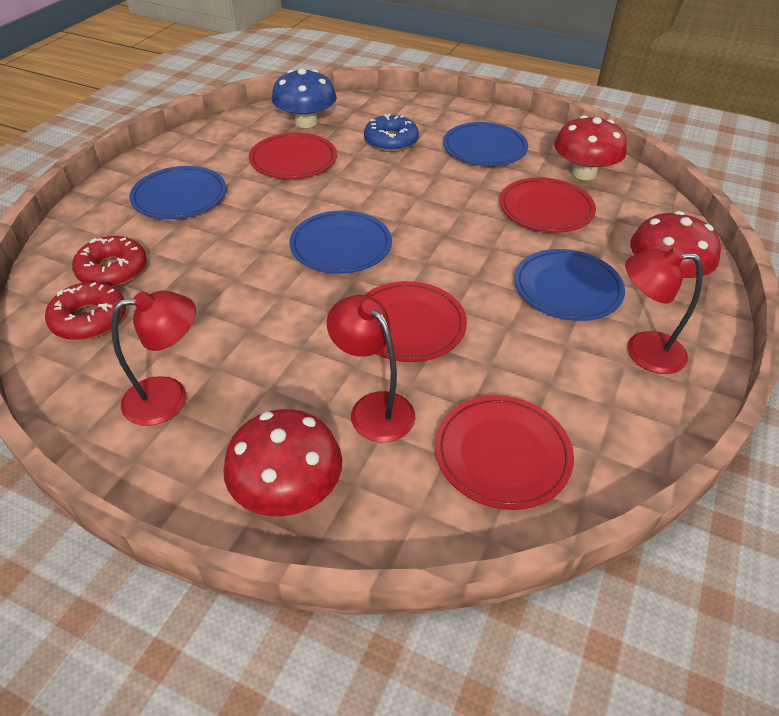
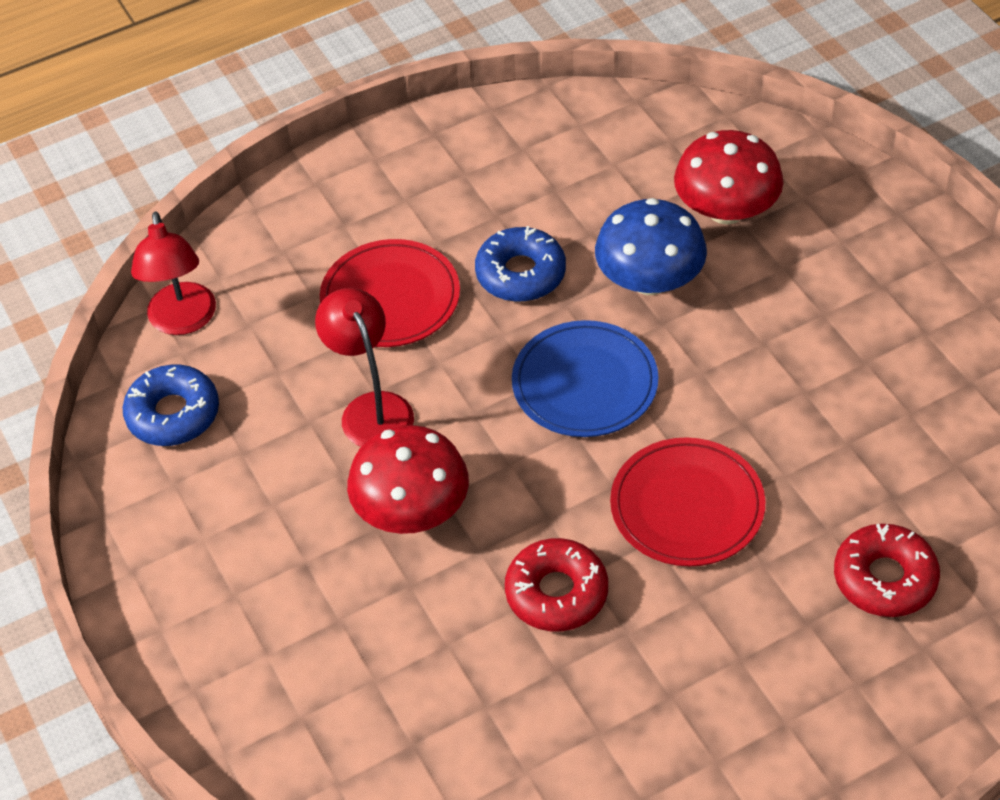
blue donut: 1 -> 2
blue plate: 4 -> 1
red lamp: 3 -> 2
red mushroom: 3 -> 2
red plate: 4 -> 2

